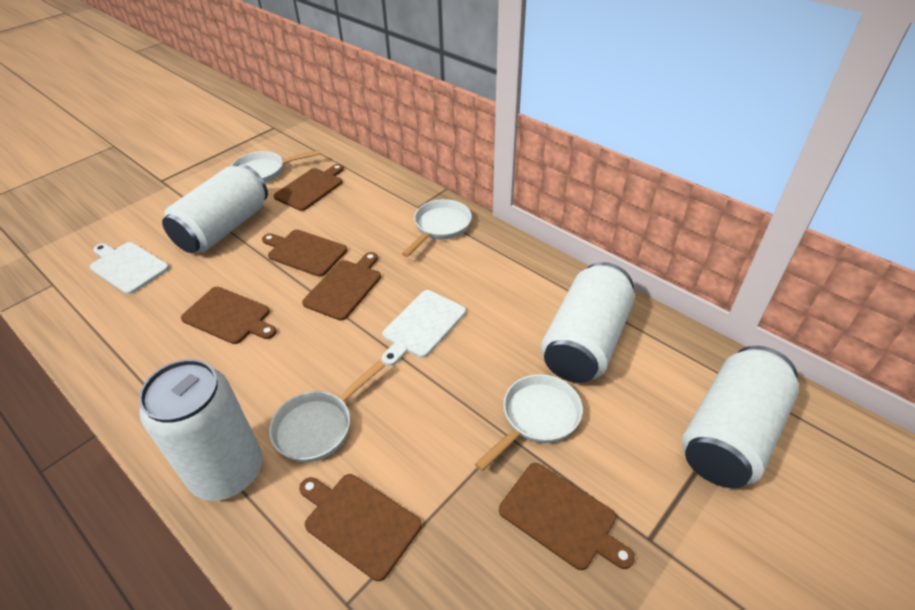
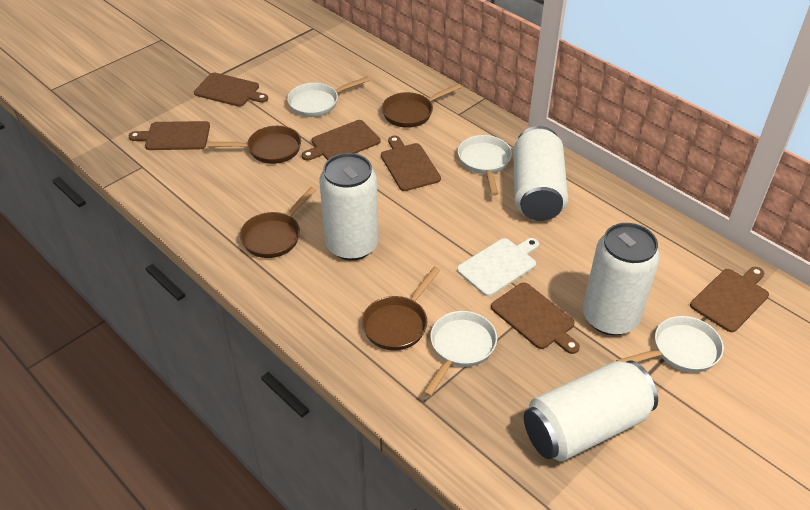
brown pan: 0 -> 4
white cutting board: 2 -> 1

